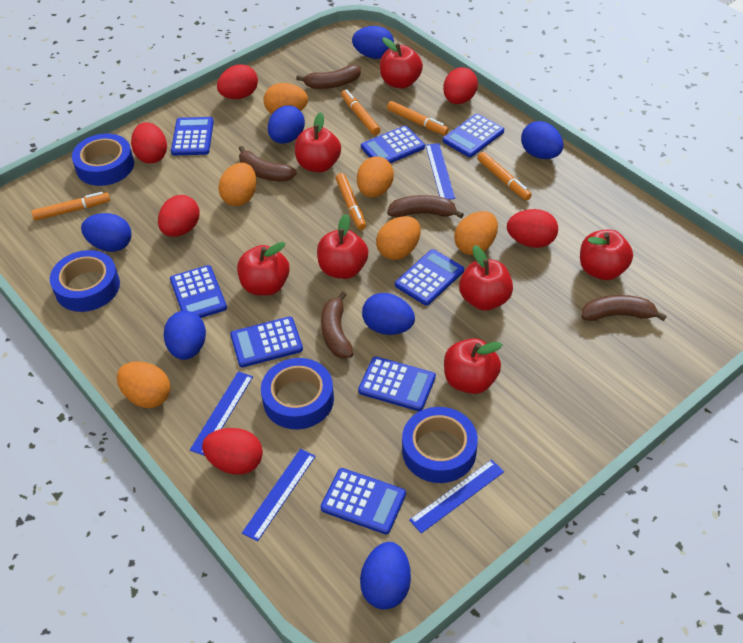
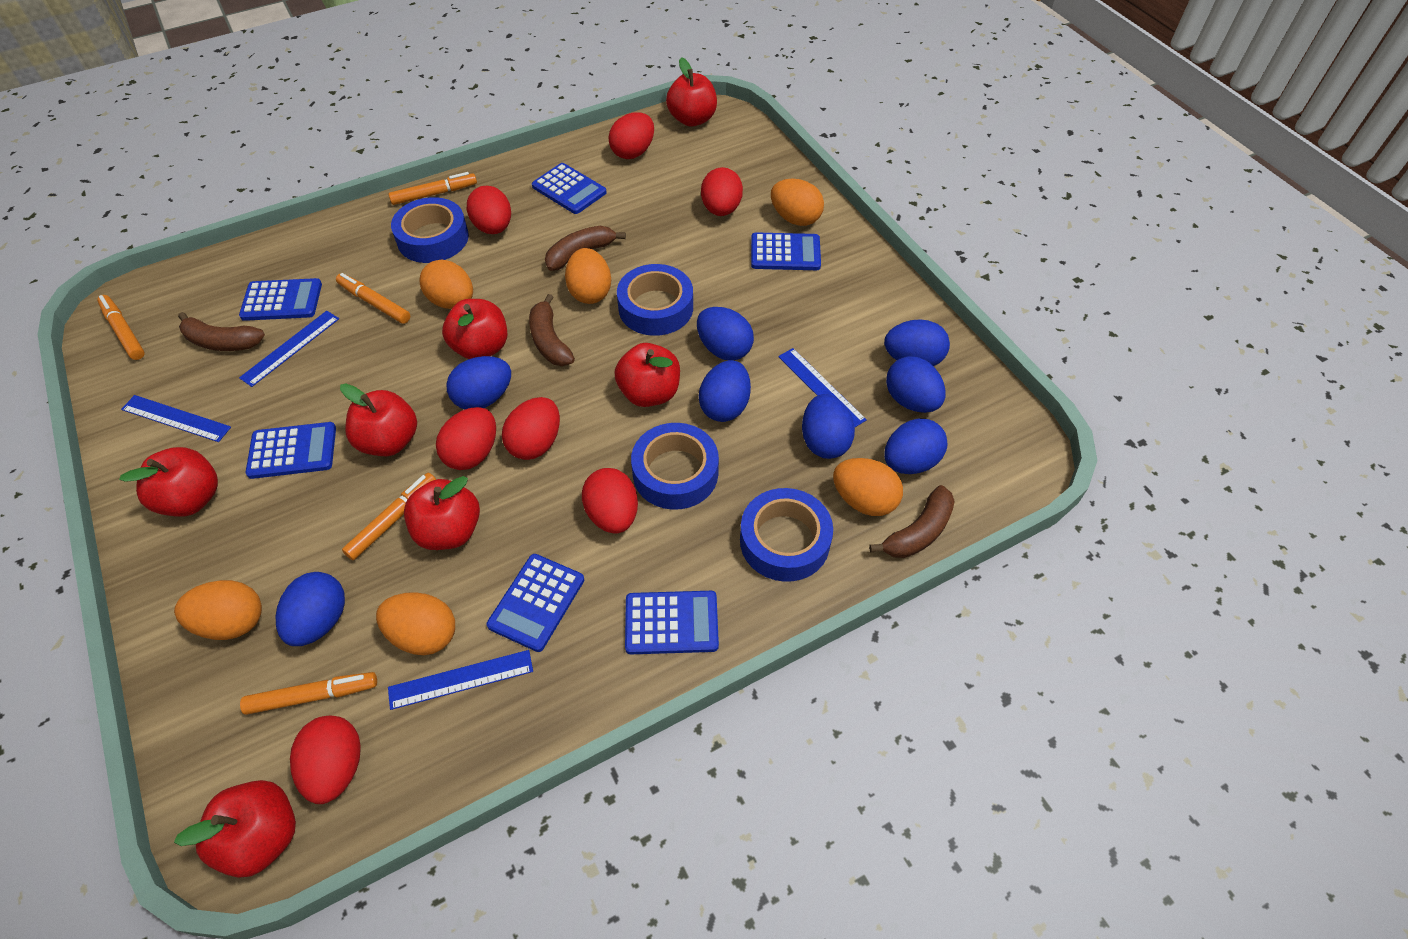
blue calculator: 8 -> 6
blue egg: 7 -> 8
brown banana: 5 -> 4
red egg: 6 -> 7

